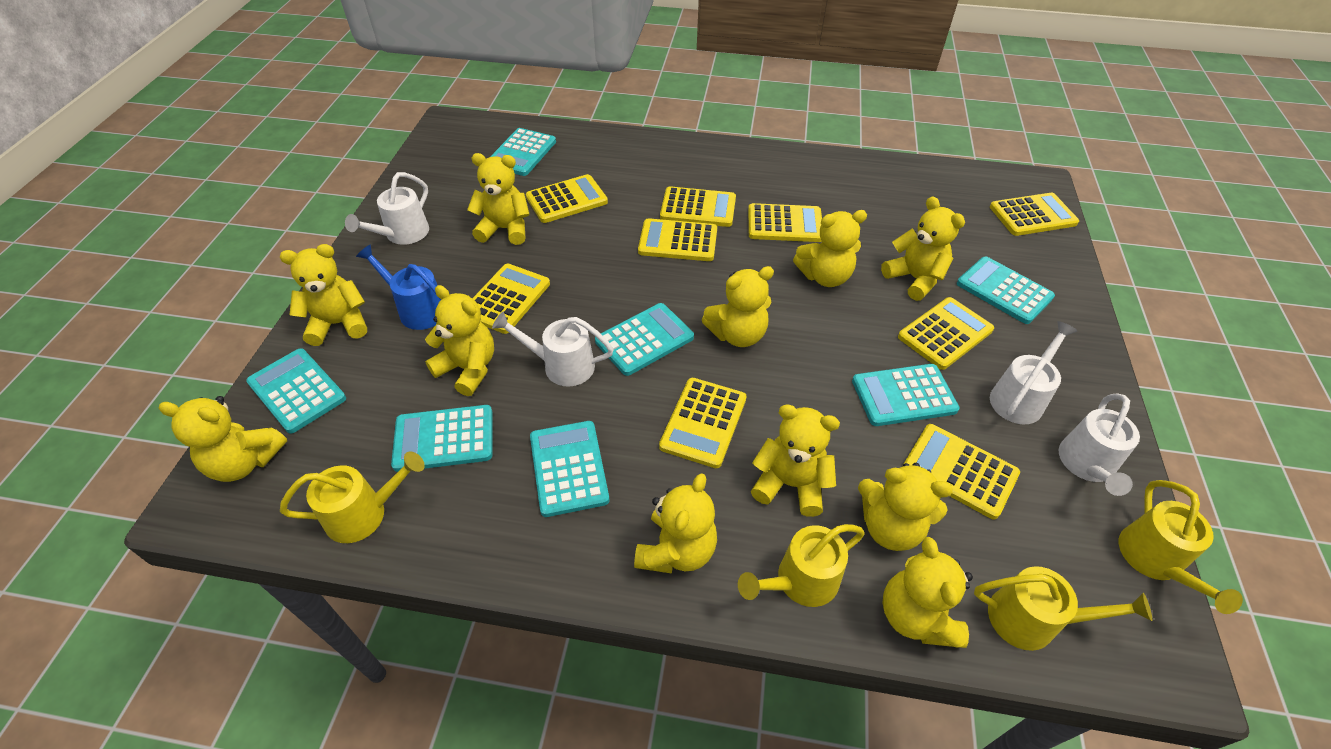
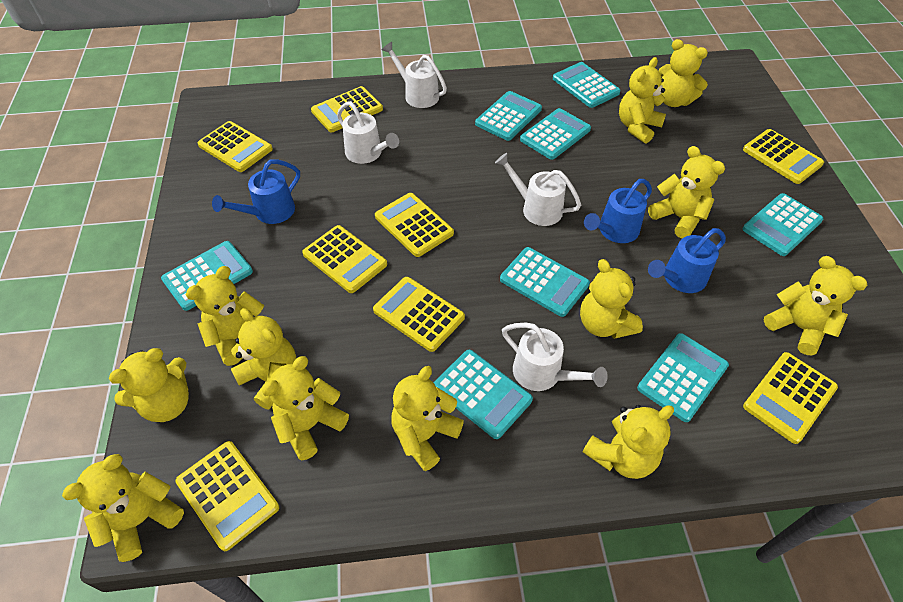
blue watering can: 1 -> 3
turquoise calculator: 7 -> 8
yellow calculator: 9 -> 8
yellow teddy bear: 11 -> 12
yellow watering can: 4 -> 0

